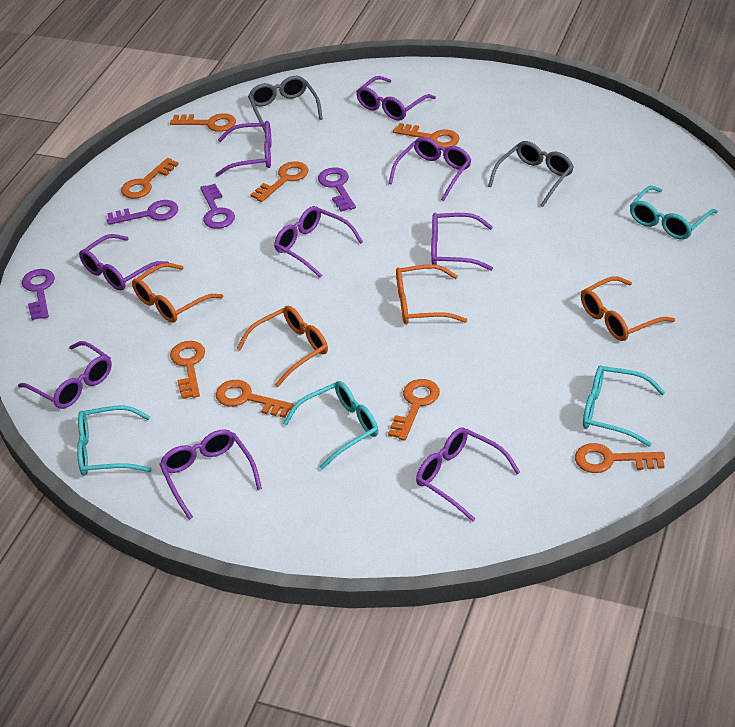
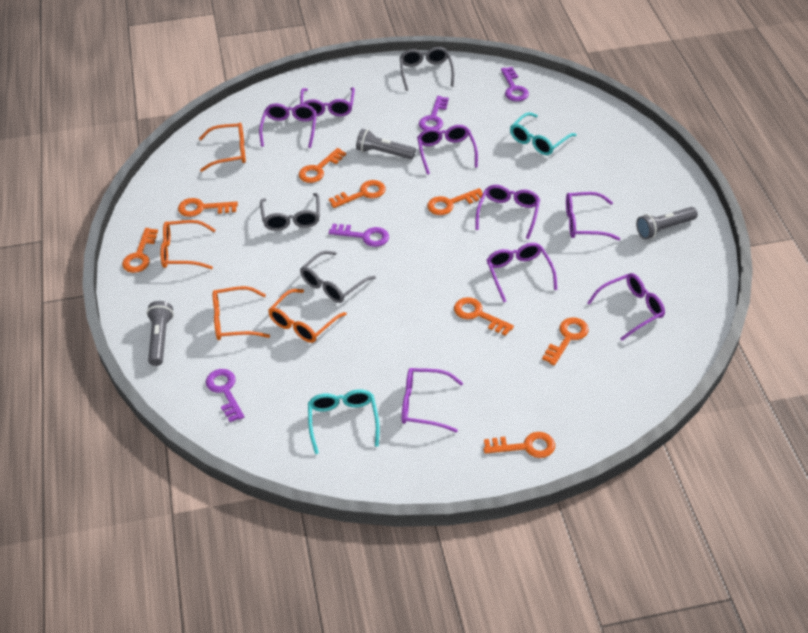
grey flashlight: 0 -> 3
grey glasses: 2 -> 3
purple glasses: 9 -> 8
turquoise glasses: 4 -> 2

